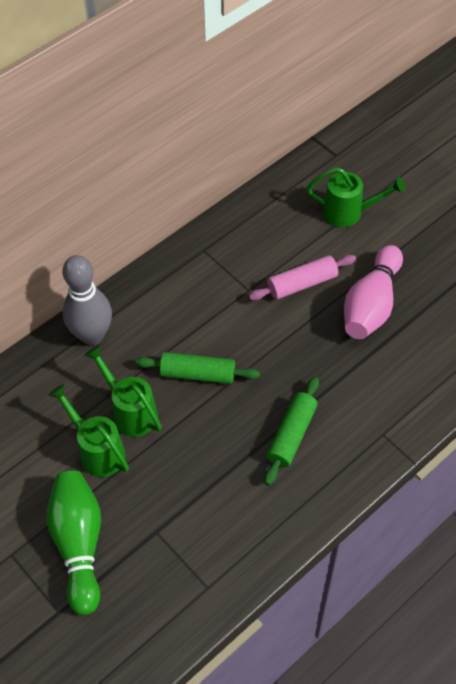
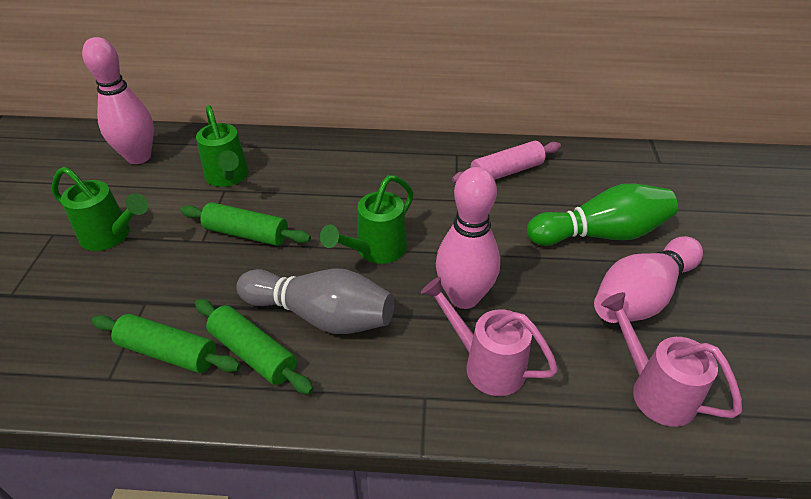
green rolling pin: 2 -> 3
pink bowling pin: 1 -> 3
pink watering can: 0 -> 2

